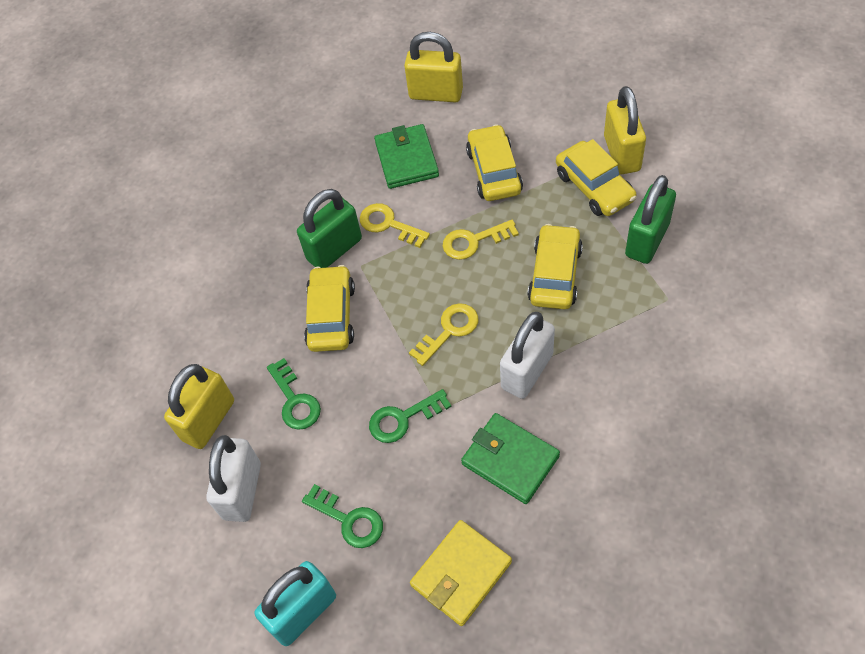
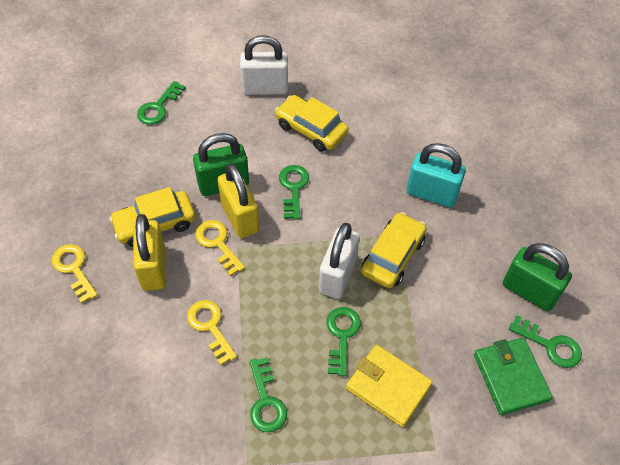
green key: 3 -> 5
green wallet: 2 -> 1
yellow car: 4 -> 3
yellow padlock: 3 -> 2

